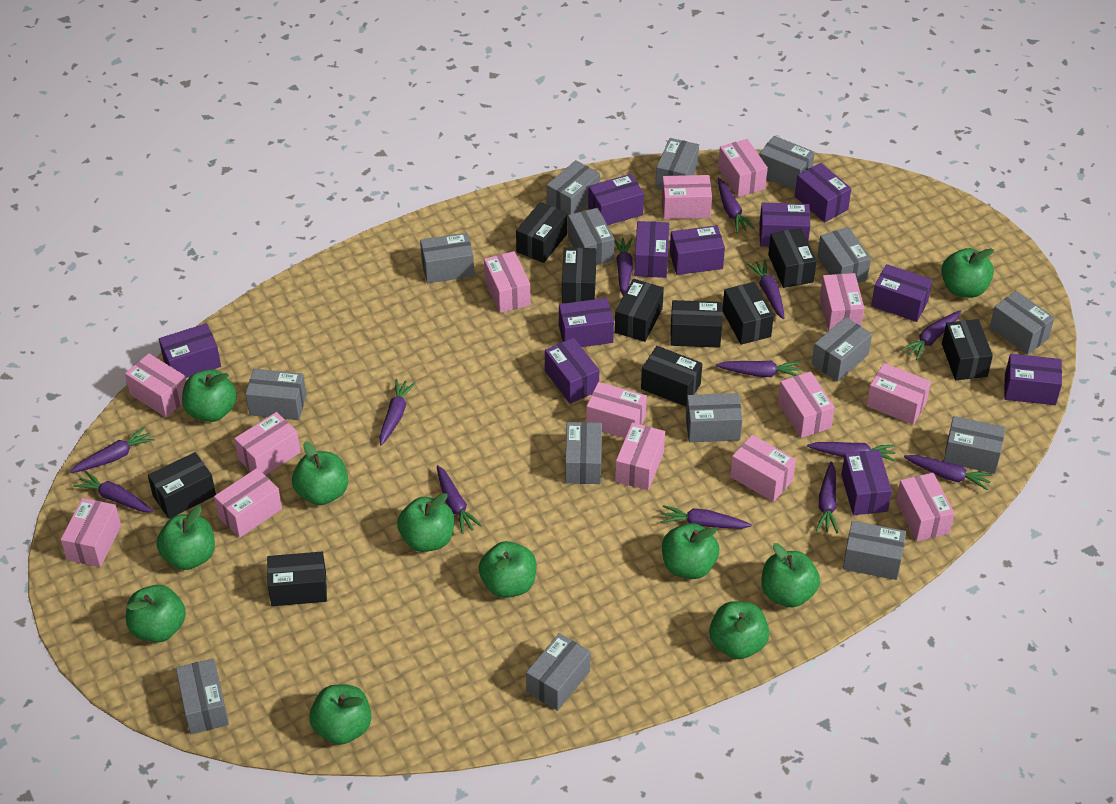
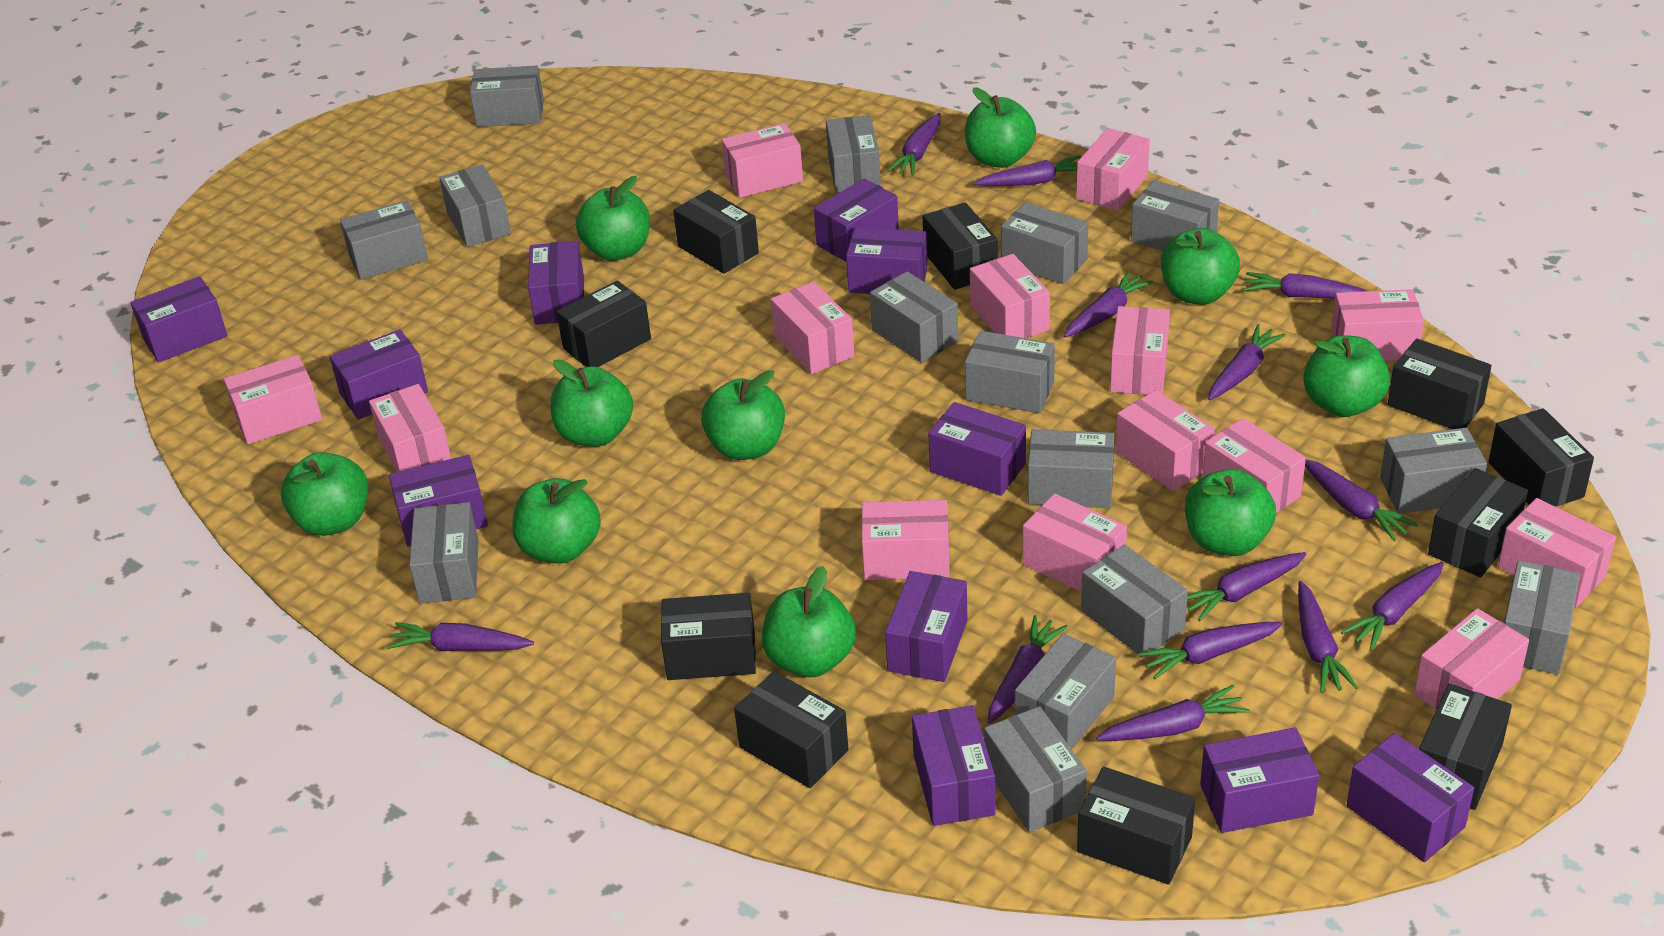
green apple: 11 -> 10

